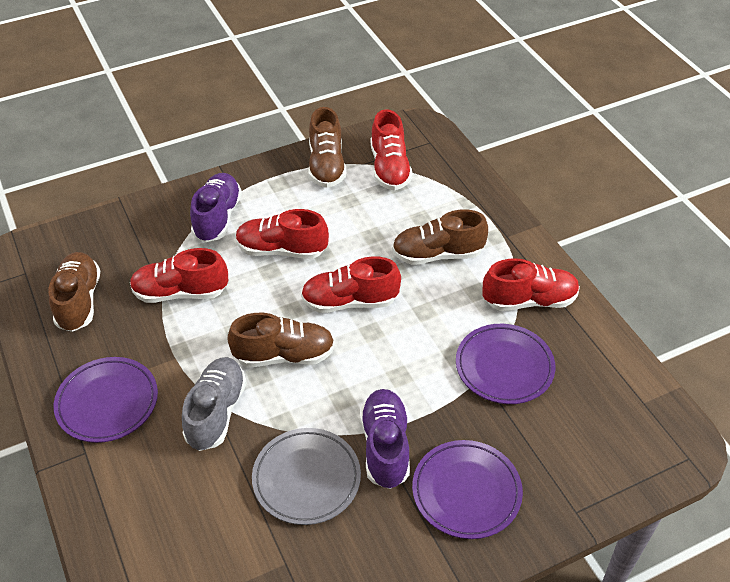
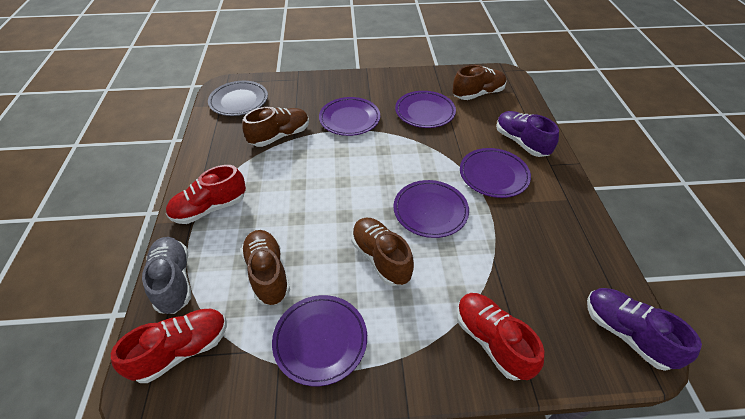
purple plate: 3 -> 5
red shoe: 5 -> 3

